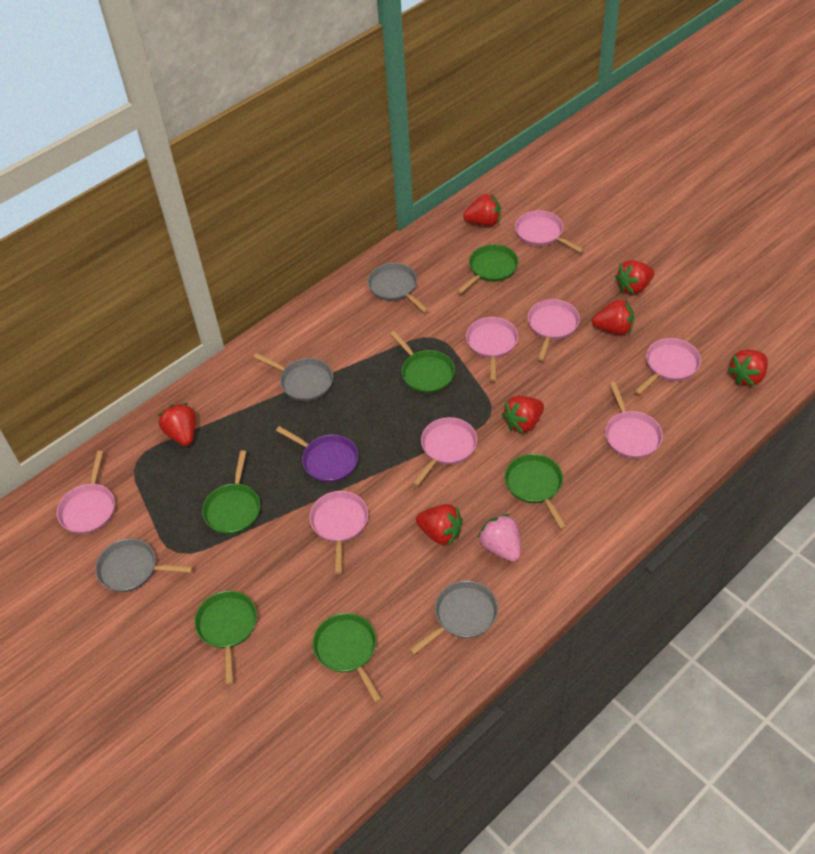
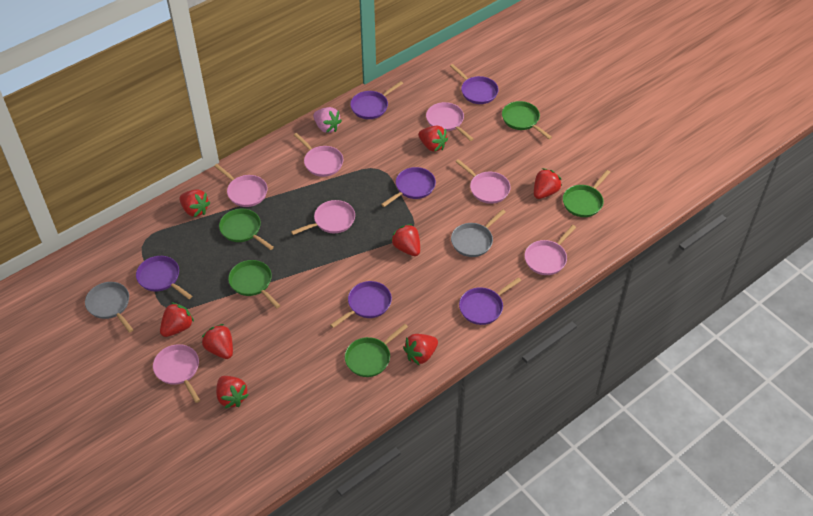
green pan: 6 -> 5
grey pan: 4 -> 2
pink pan: 8 -> 7
purple pan: 1 -> 6
red strawberry: 7 -> 8

